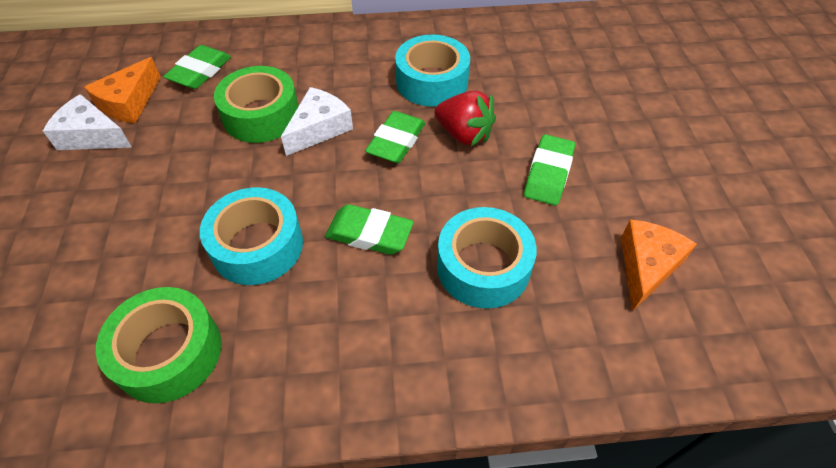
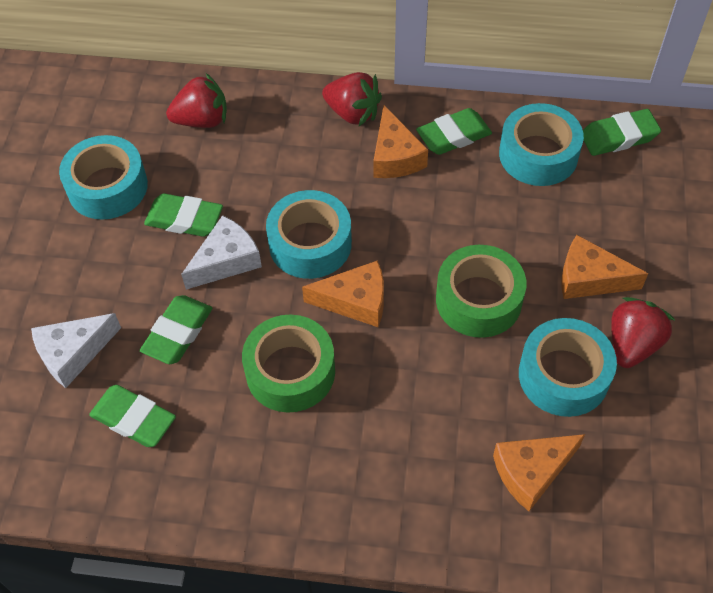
green eraser: 4 -> 5
orange cheese: 2 -> 4
red strawberry: 1 -> 3
turquoise tape: 3 -> 4

